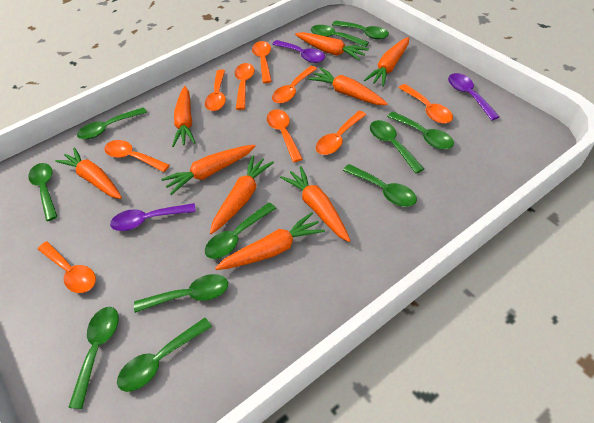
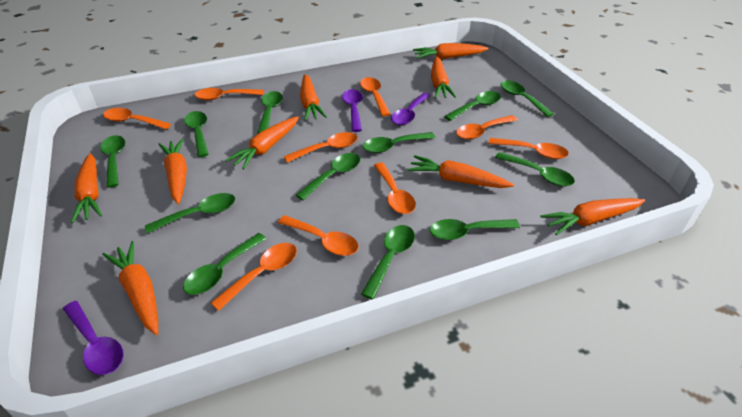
green spoon: 11 -> 12

